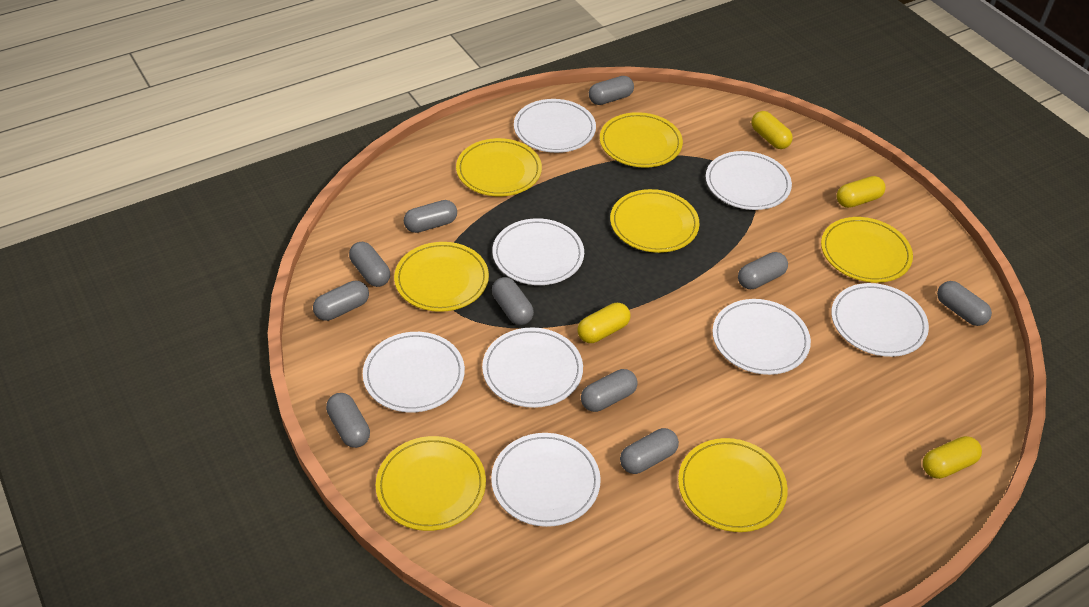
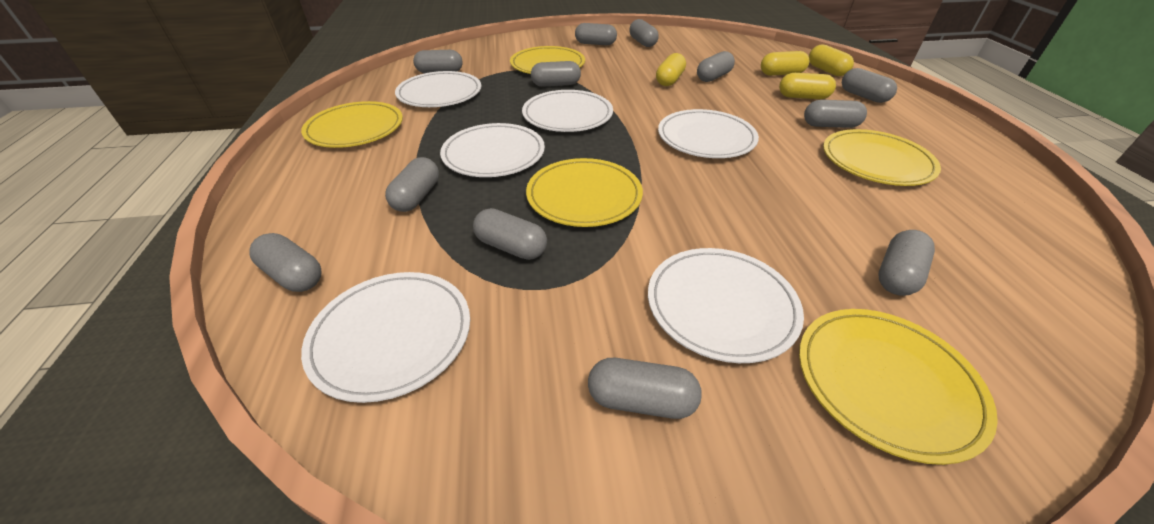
grey capsule: 10 -> 12
white plate: 8 -> 6
yellow plate: 7 -> 5

